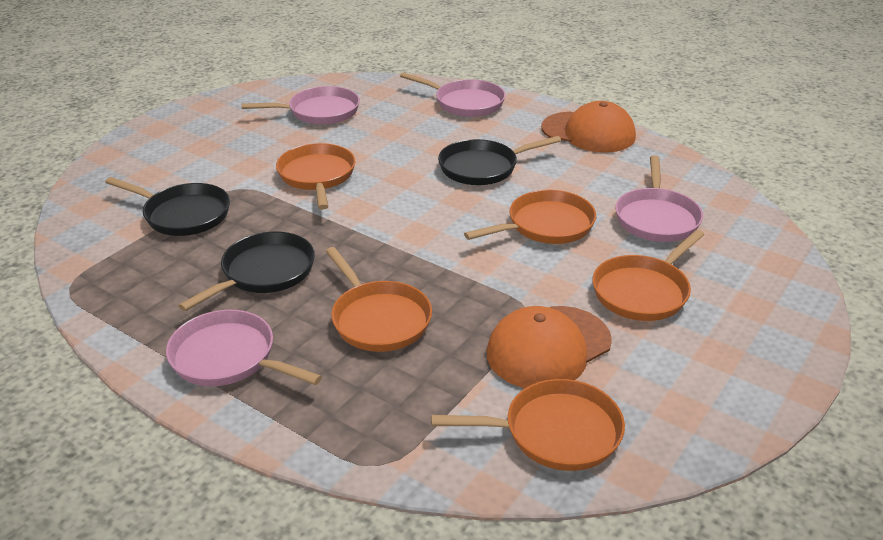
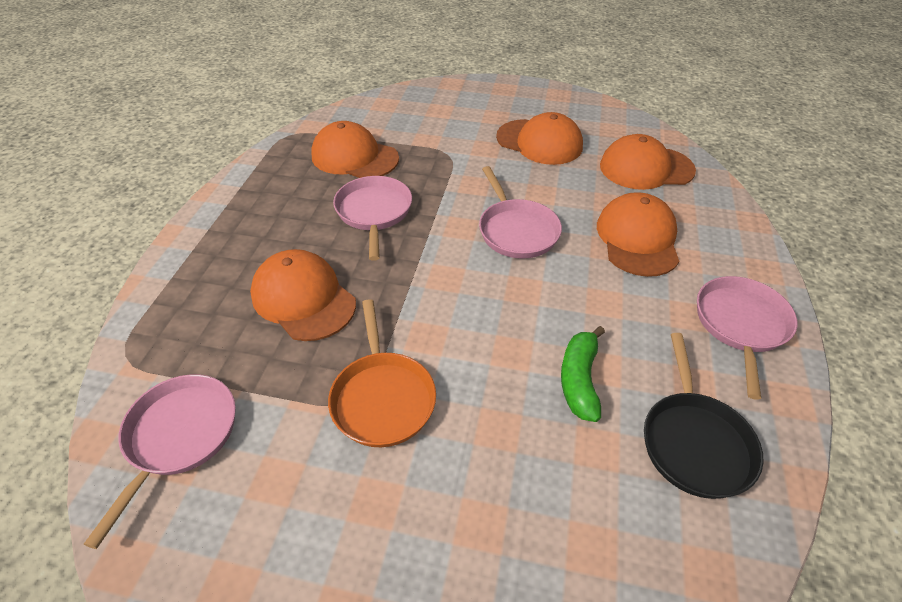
black pan: 3 -> 1
green banana: 0 -> 1
orange cap: 2 -> 5
orange pan: 5 -> 1

